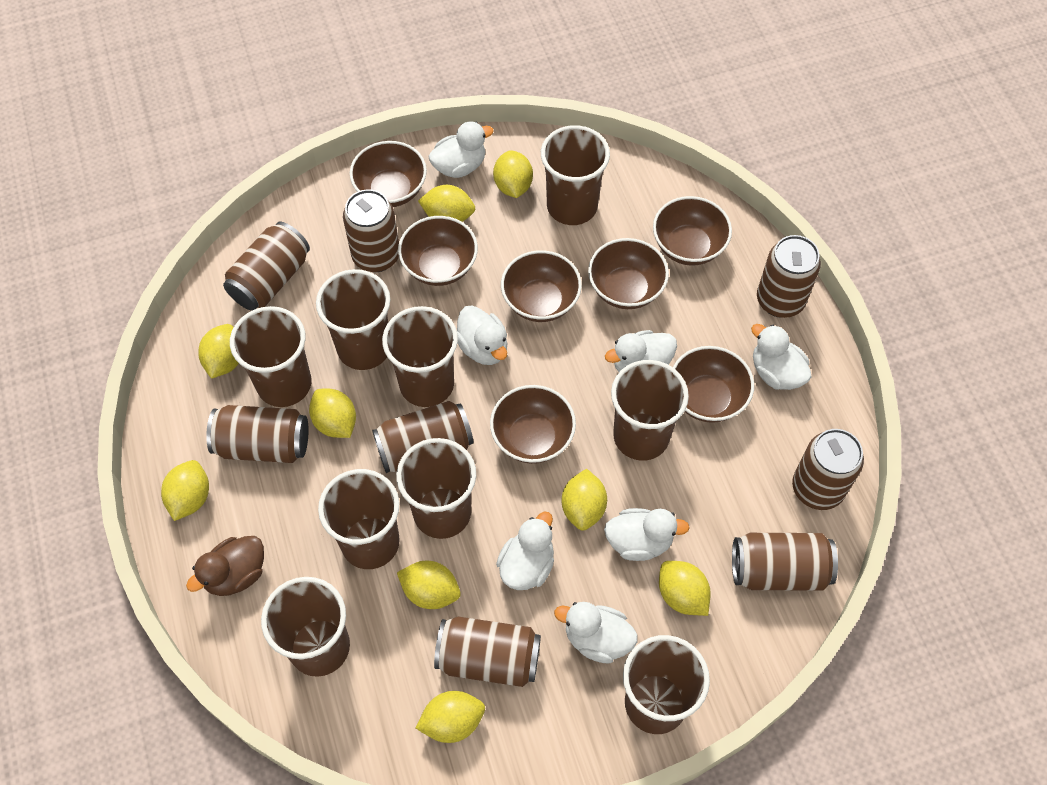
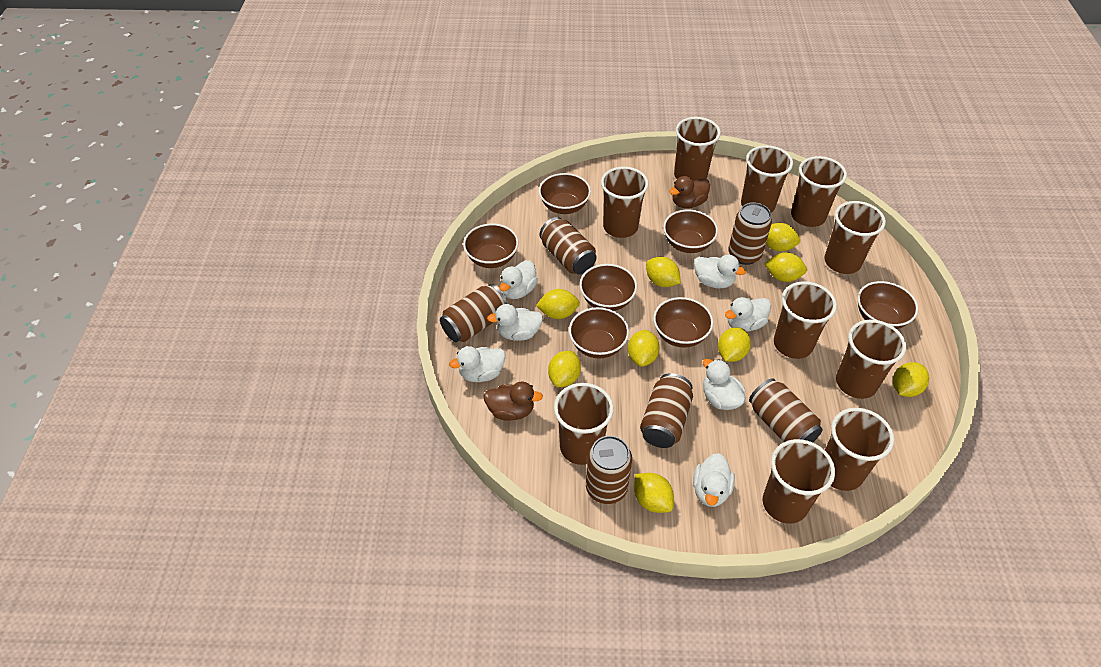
brown can: 8 -> 6
brown cup: 9 -> 10
brown duck: 1 -> 2

